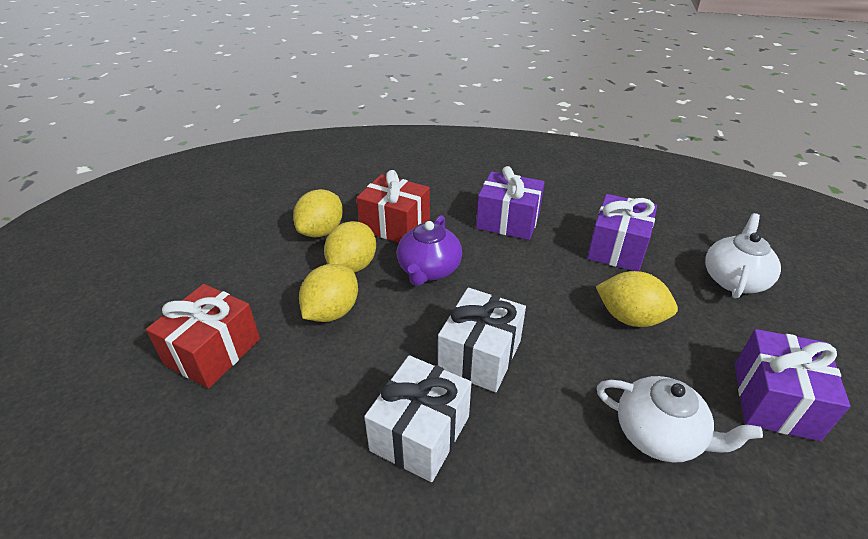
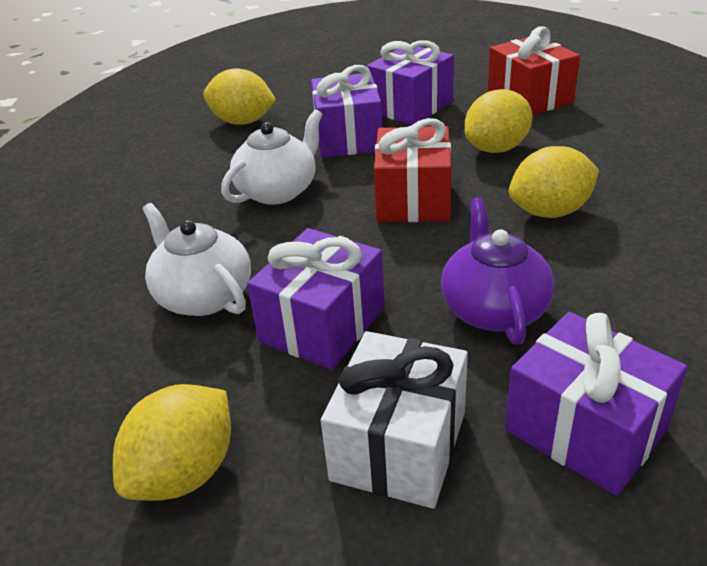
purple gift: 3 -> 4
white gift: 2 -> 1

